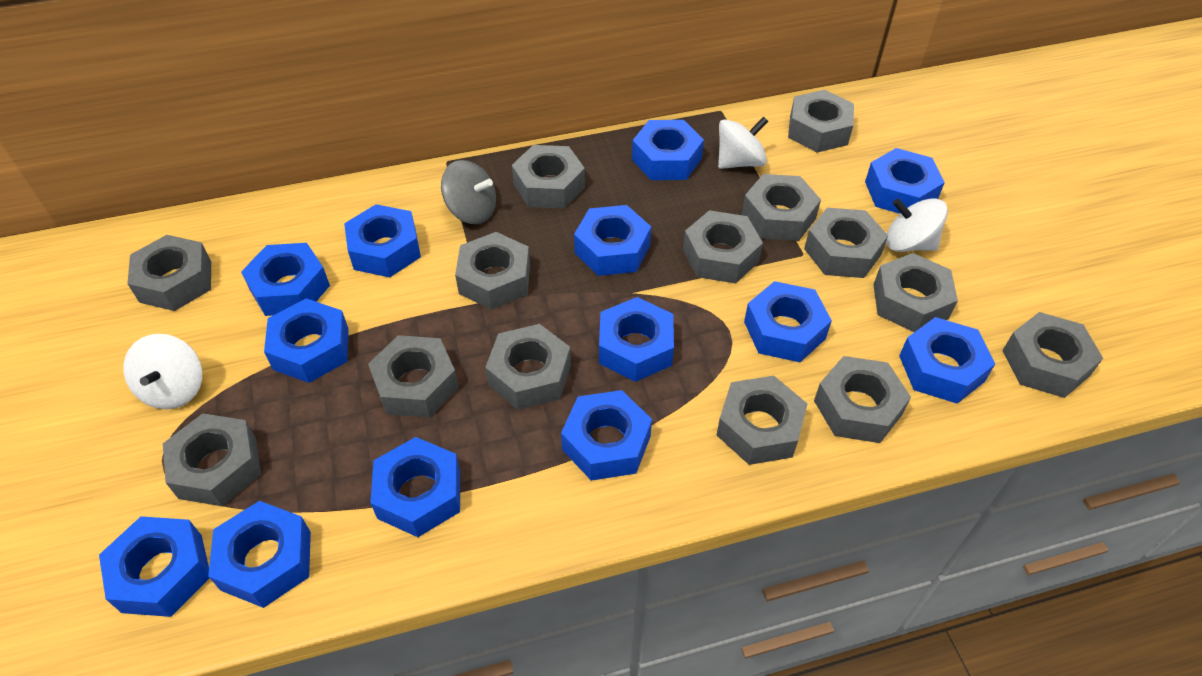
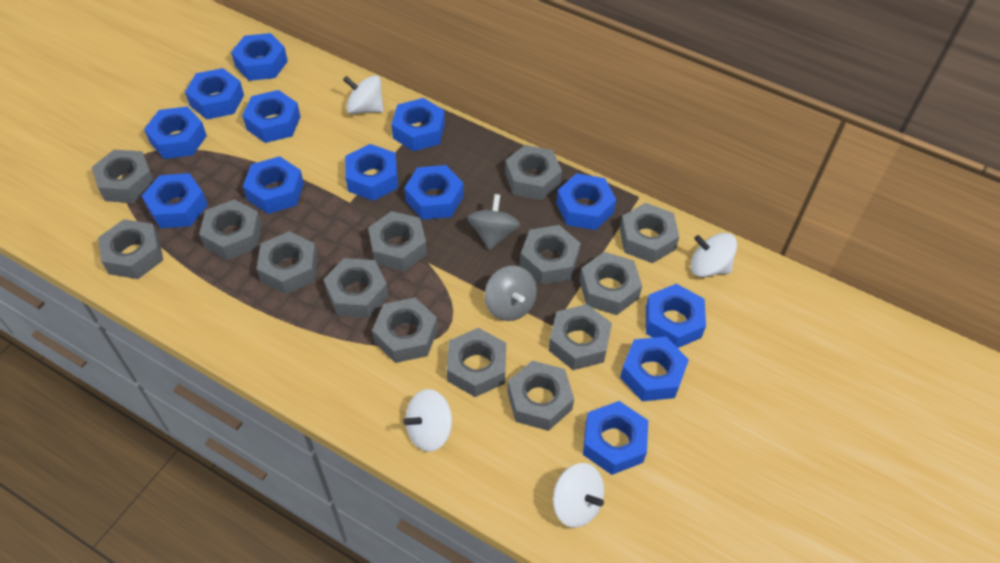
grey spinning top: 1 -> 2
white spinning top: 3 -> 4

